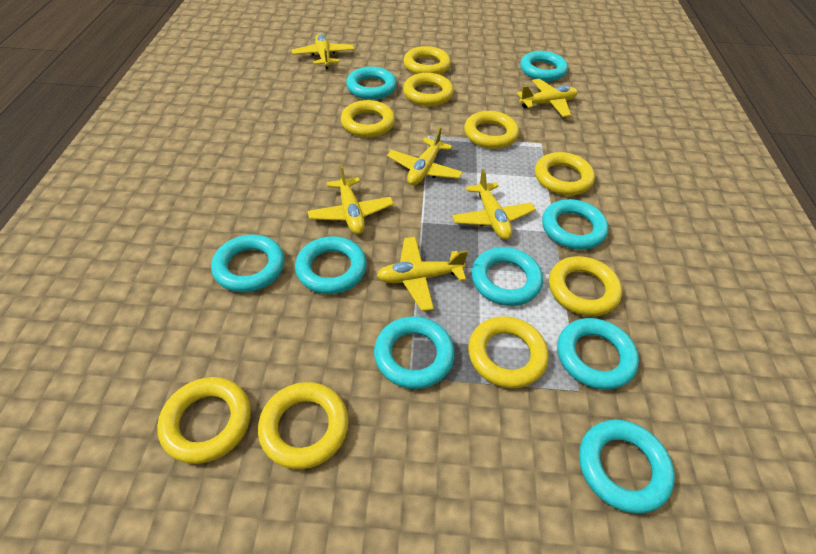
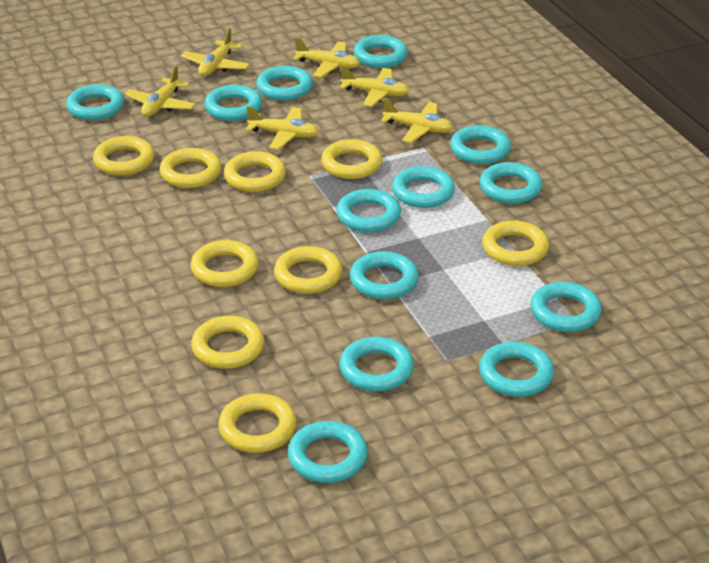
turquoise ring: 9 -> 13

